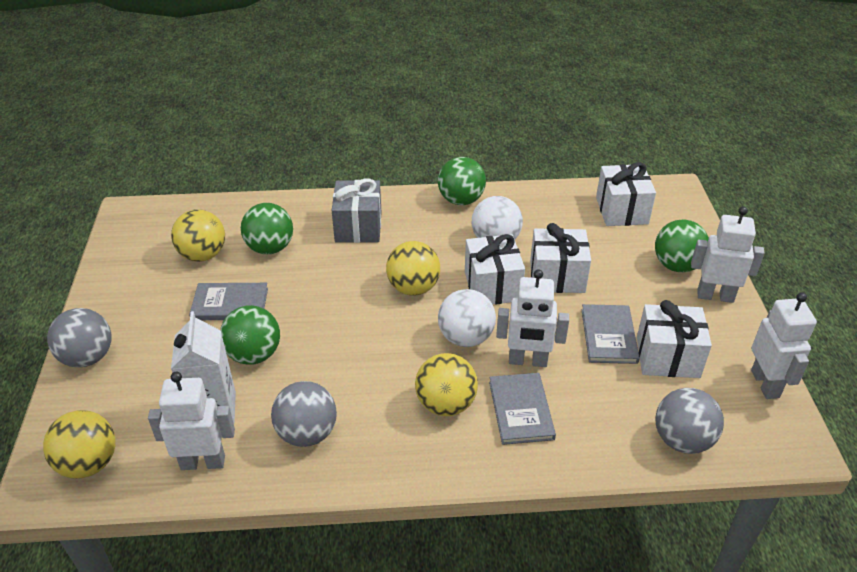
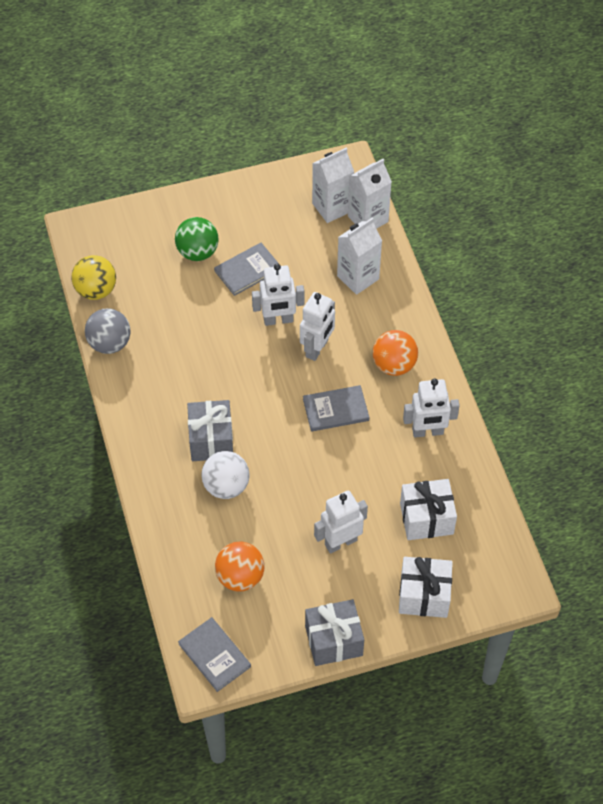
green ball: 4 -> 1
grey ball: 3 -> 1
grey gift: 1 -> 2
orange ball: 0 -> 2
white ball: 2 -> 1
white carton: 1 -> 3
white gift: 4 -> 2
yellow ball: 4 -> 1

